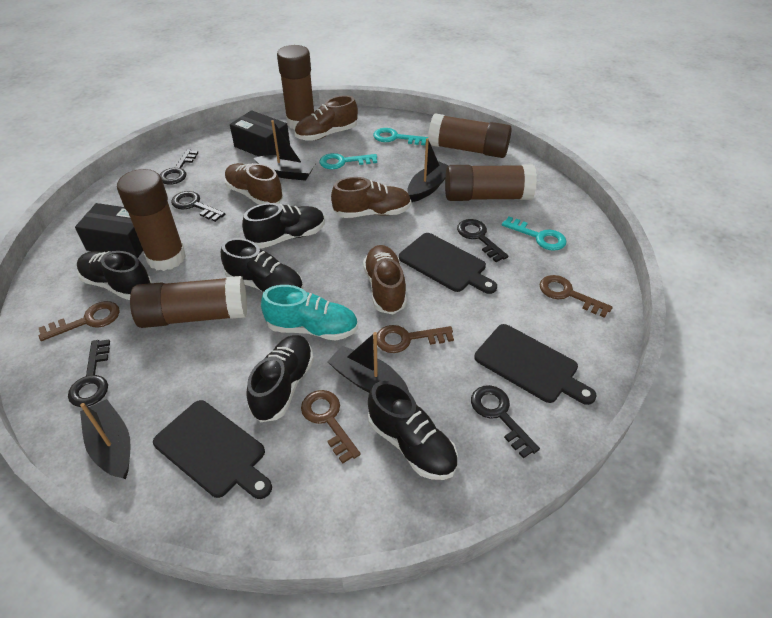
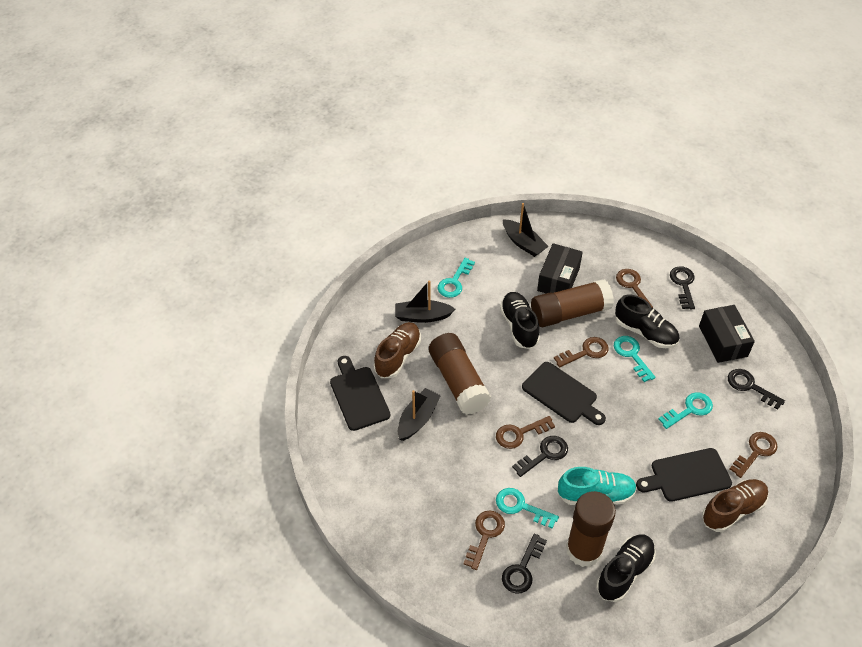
black boat: 4 -> 3
black key: 5 -> 4
black shoe: 5 -> 3
brown glue stick: 5 -> 3
brown key: 4 -> 5
brown shoe: 4 -> 2
turquoise key: 3 -> 4

